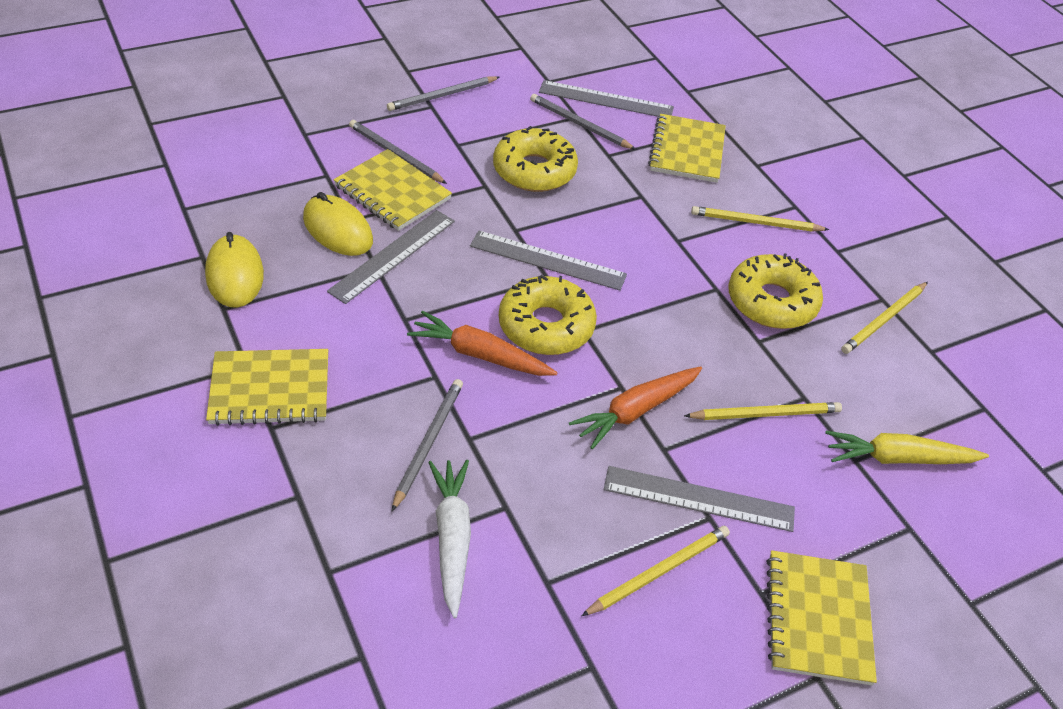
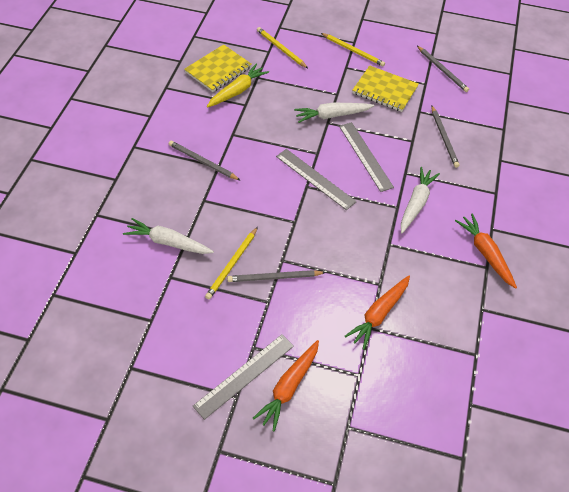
grey ruler: 4 -> 3
orange carrot: 2 -> 3
white carrot: 1 -> 3
yellow donut: 3 -> 0
yellow mouse: 2 -> 0
yellow notebook: 4 -> 2
yellow pencil: 4 -> 3

